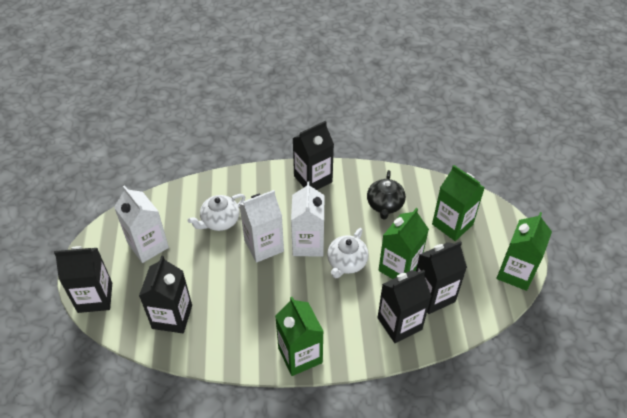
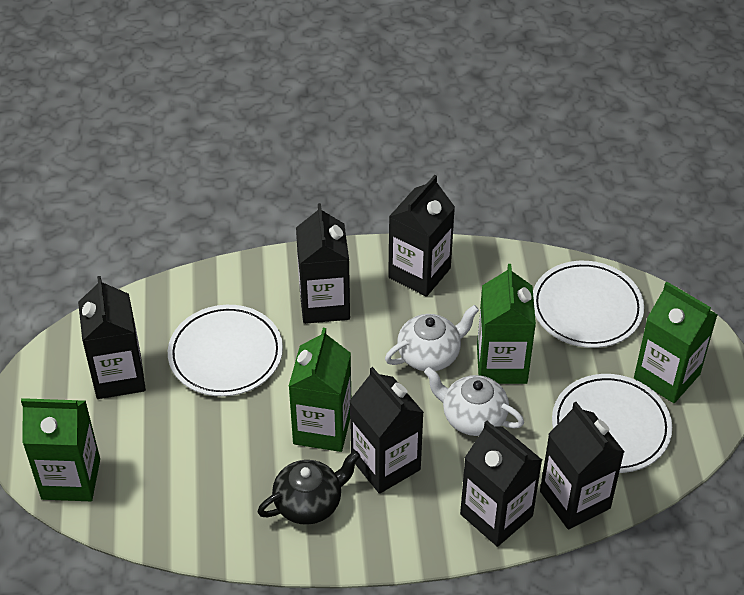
black carton: 5 -> 6
white carton: 3 -> 0
white plate: 0 -> 3

